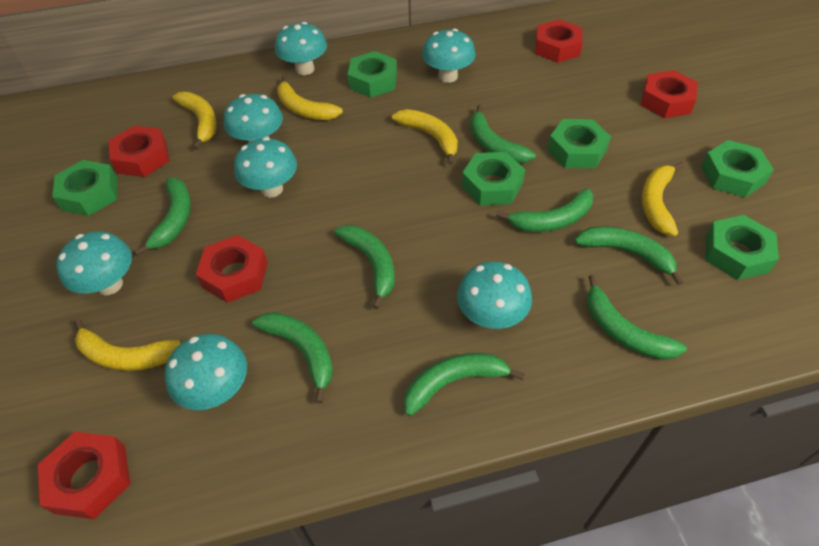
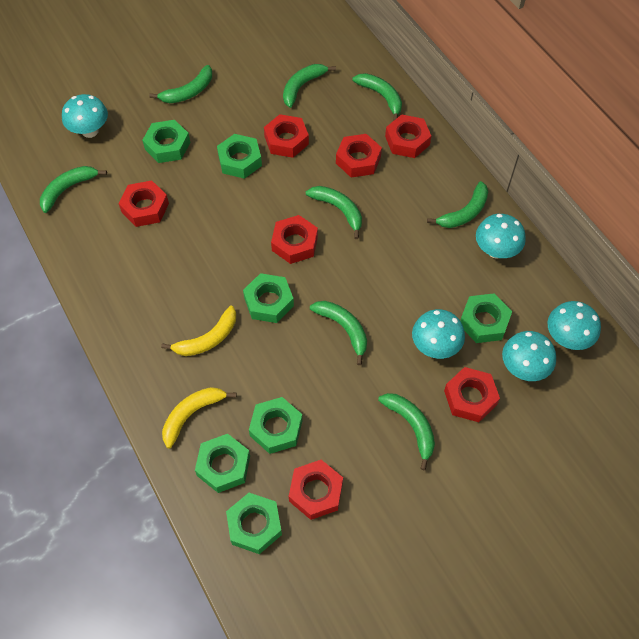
green nut: 6 -> 7
red nut: 5 -> 7
turquoise mushroom: 7 -> 5
yellow banana: 5 -> 2

